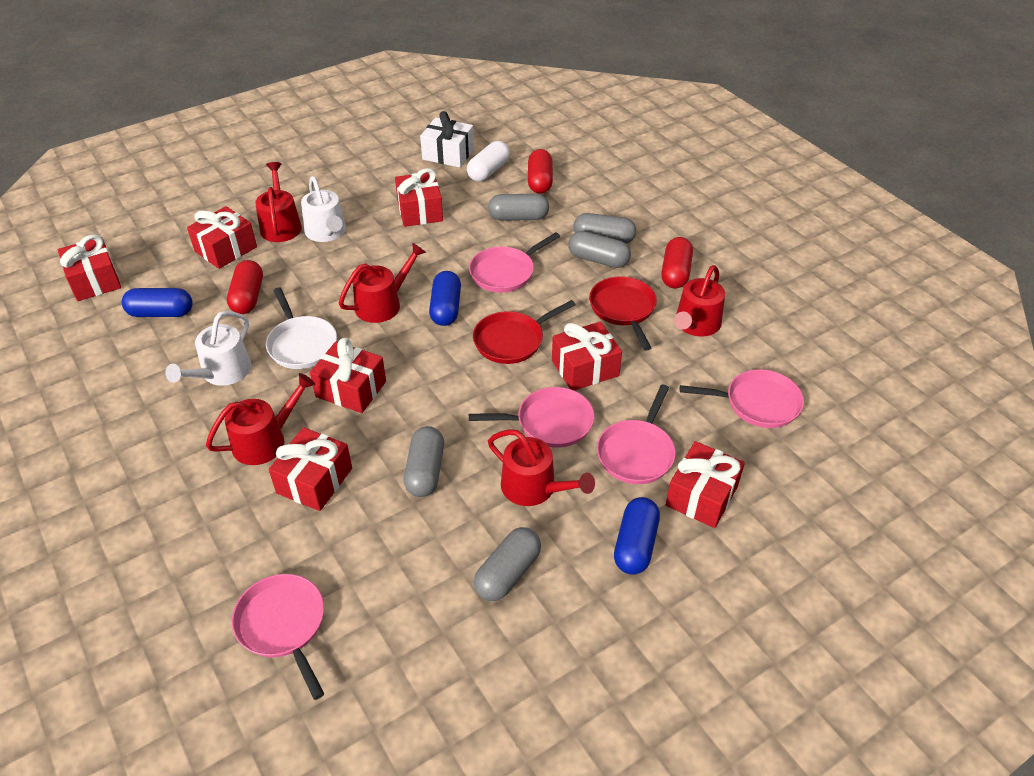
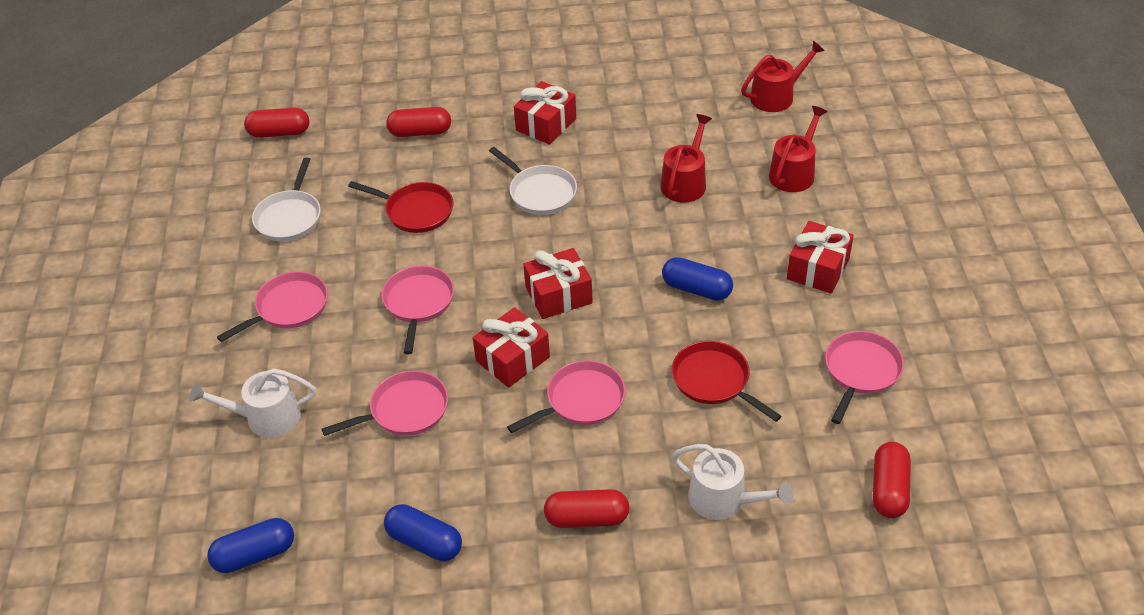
grey capsule: 5 -> 0
red capsule: 3 -> 4
red gift: 7 -> 4
red watering can: 5 -> 3
white capsule: 1 -> 0
white gift: 1 -> 0
white pan: 1 -> 2

